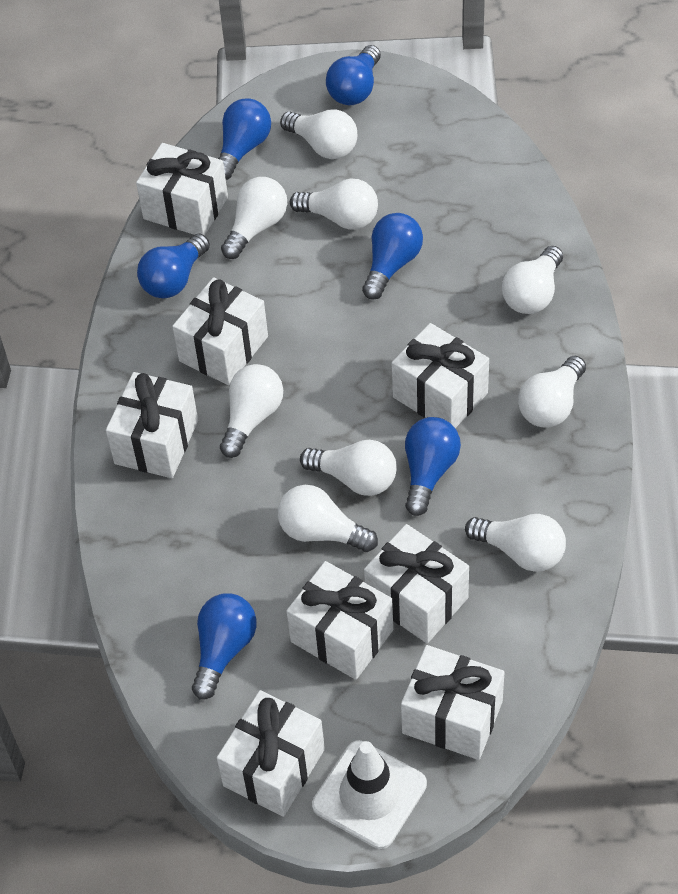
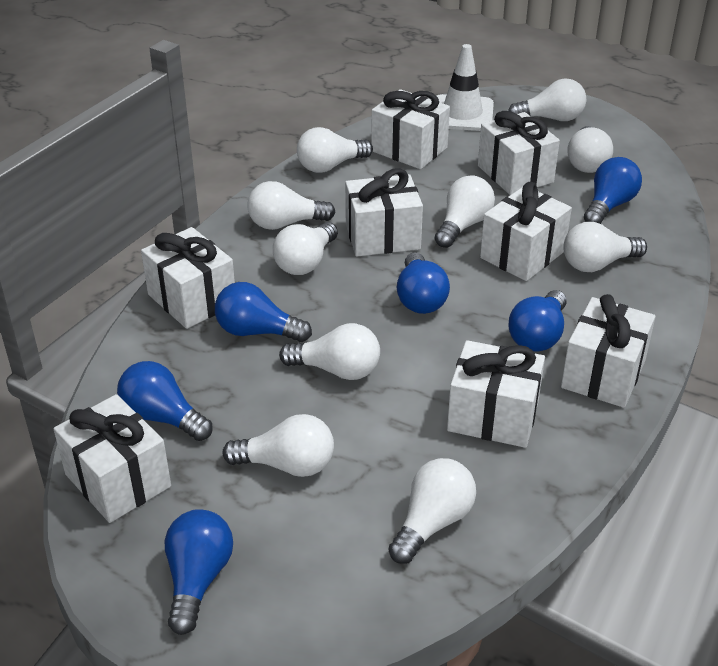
white light bulb: 9 -> 10

